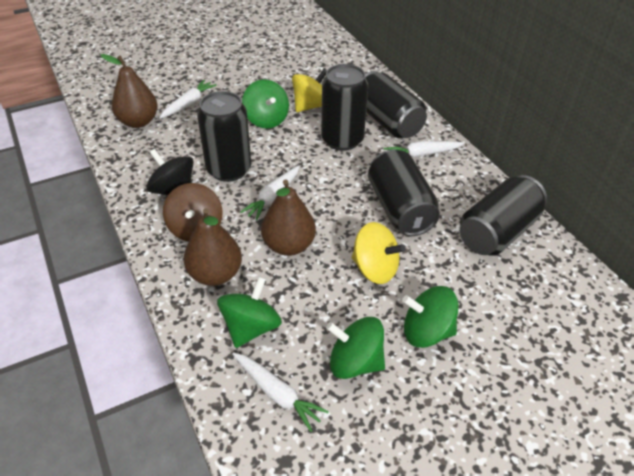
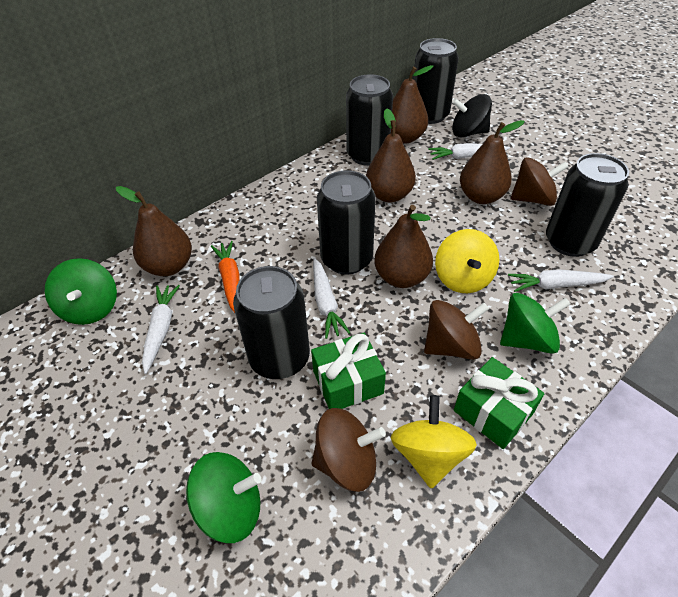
brown pear: 3 -> 5
brown spinning top: 1 -> 3
green gift: 0 -> 2
green spinning top: 4 -> 3
orange carrot: 0 -> 1

